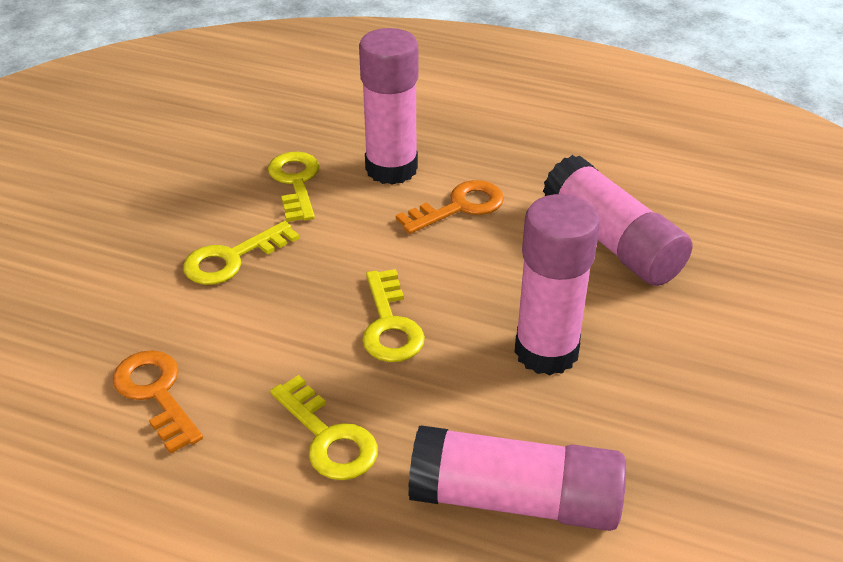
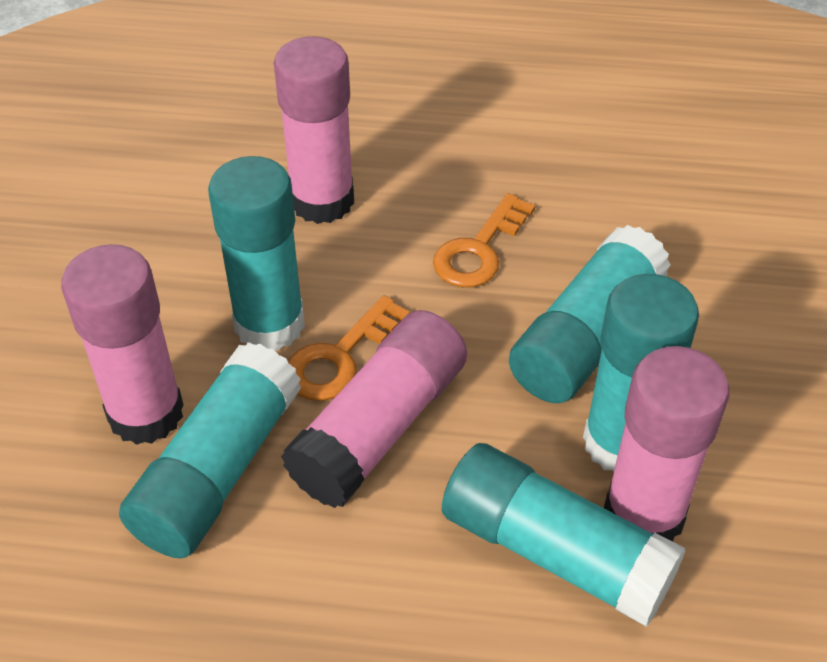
turquoise glue stick: 0 -> 5
yellow key: 4 -> 0

